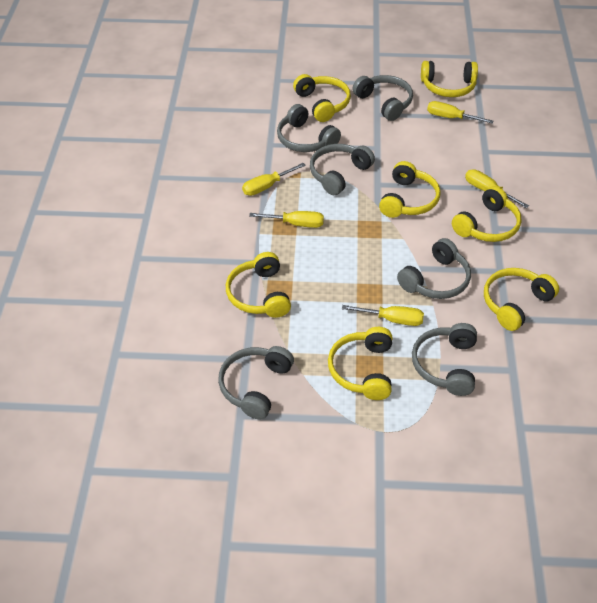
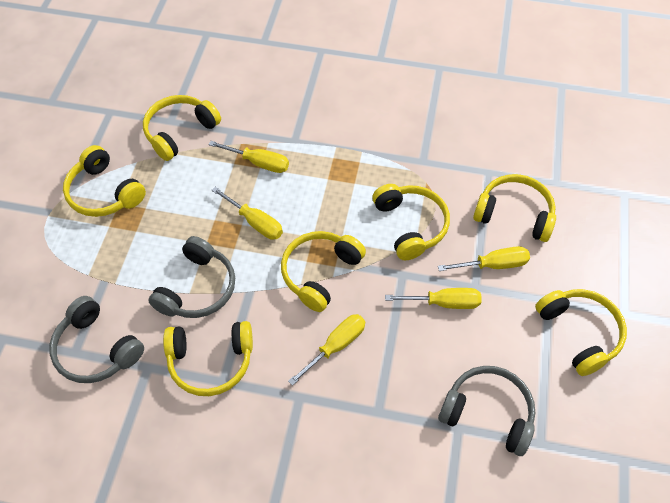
grey headphones: 6 -> 3

